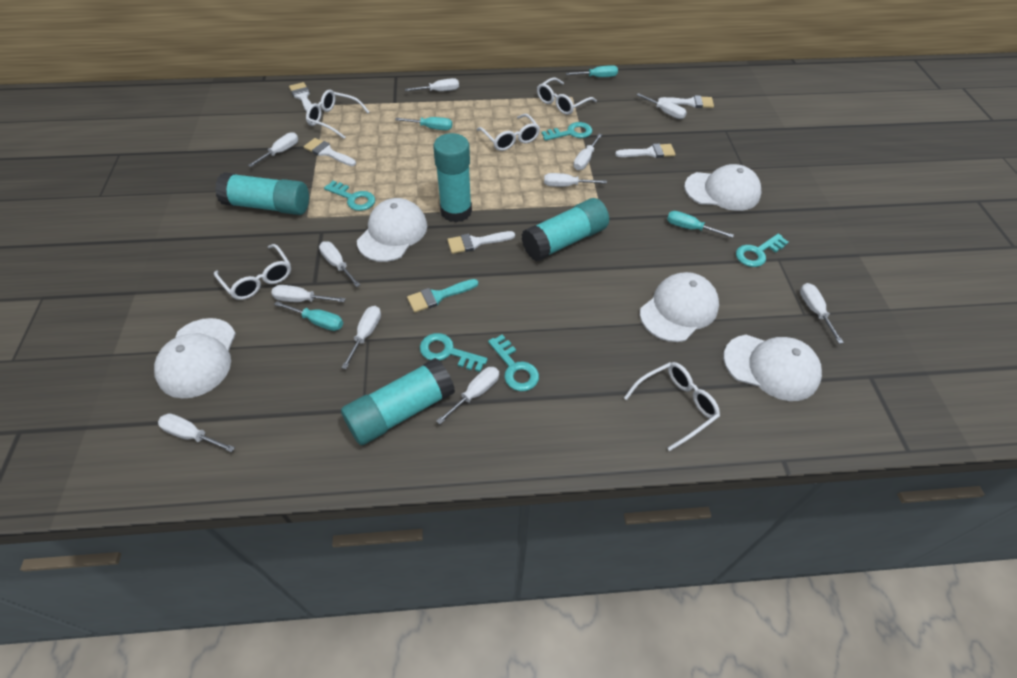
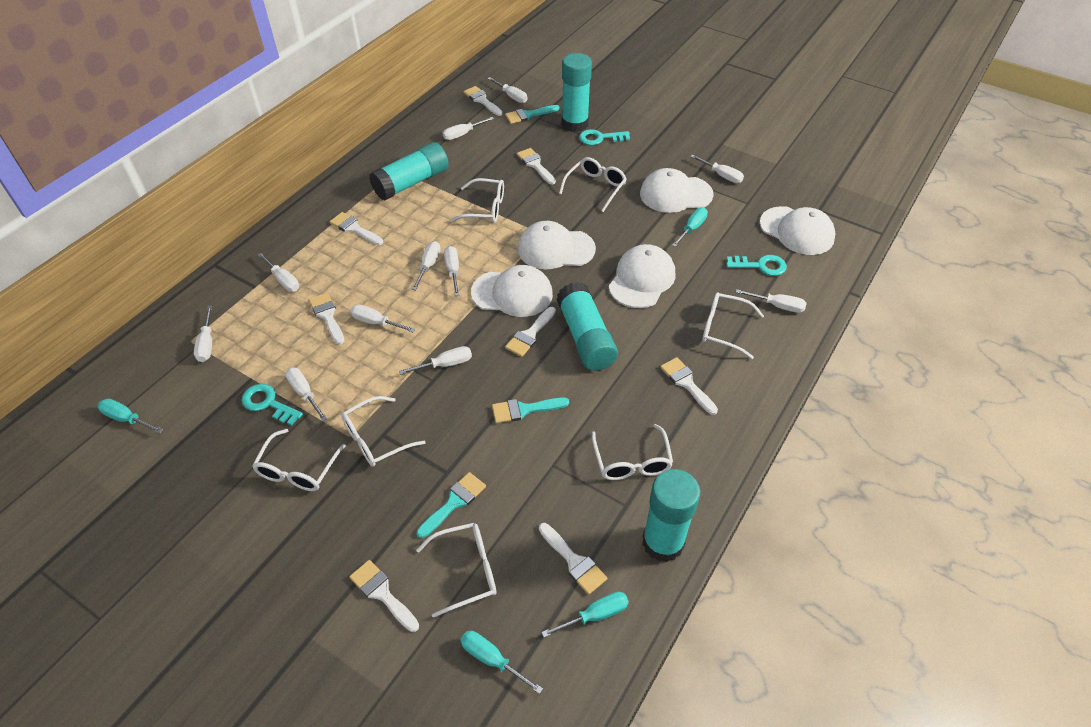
turquoise brush: 1 -> 3
turquoise key: 5 -> 3
white brush: 5 -> 8
white glasses: 5 -> 7

